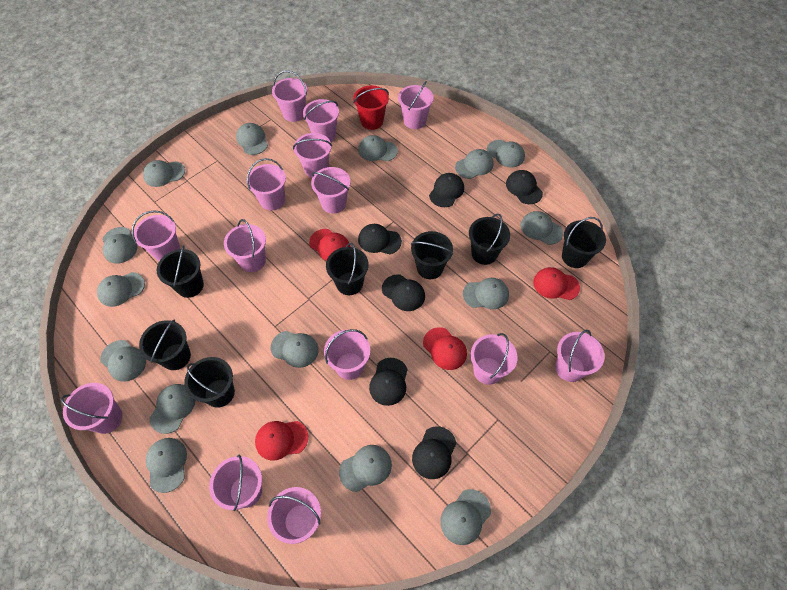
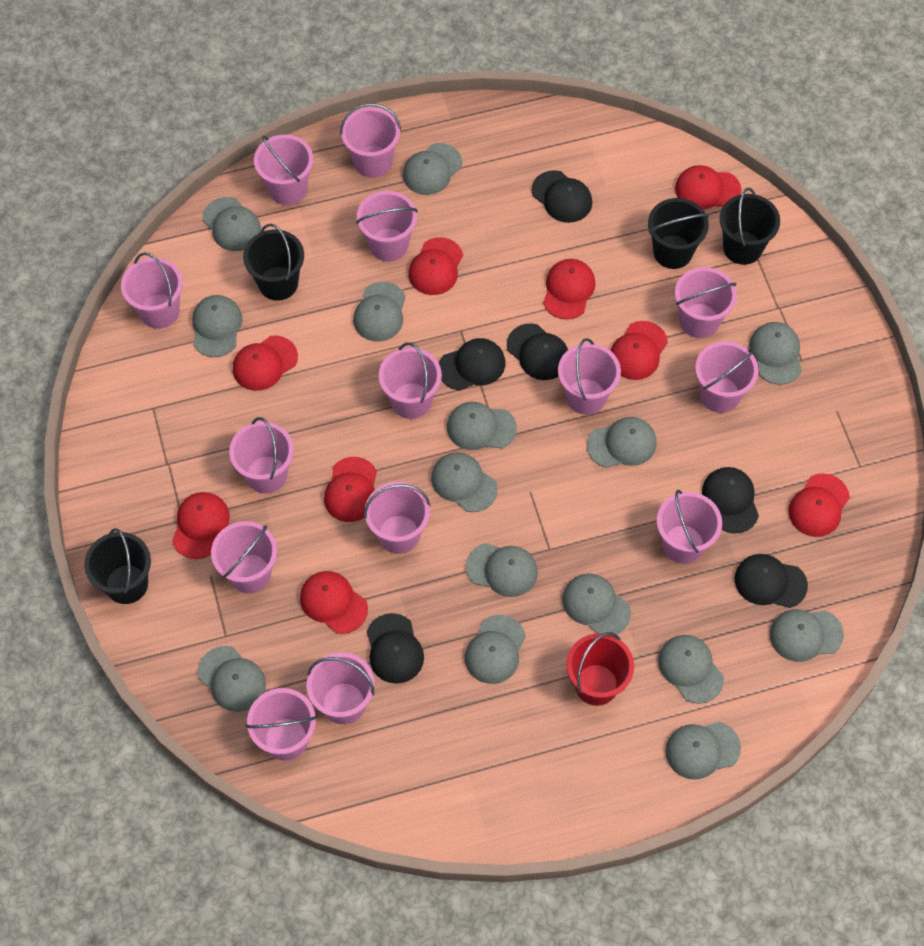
black bucket: 7 -> 4
red cap: 4 -> 9

